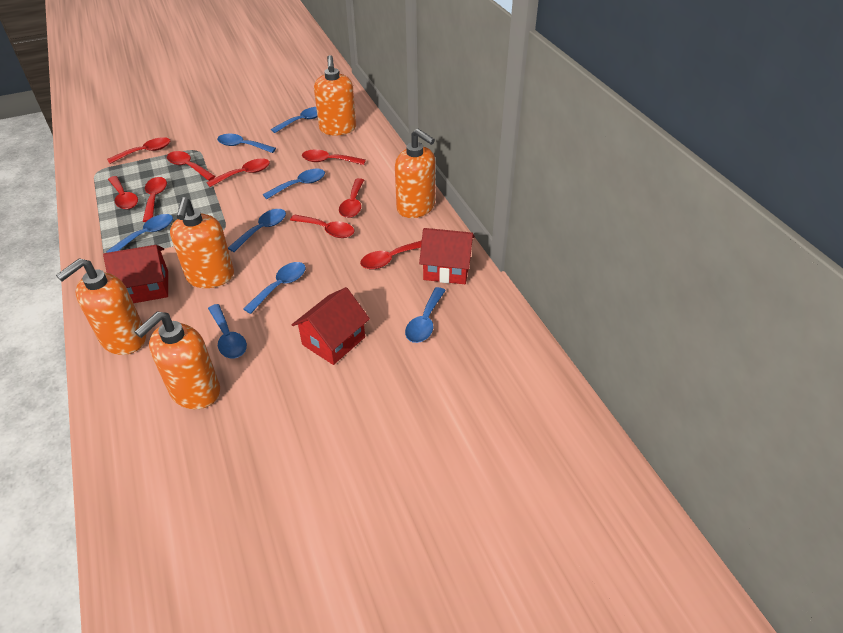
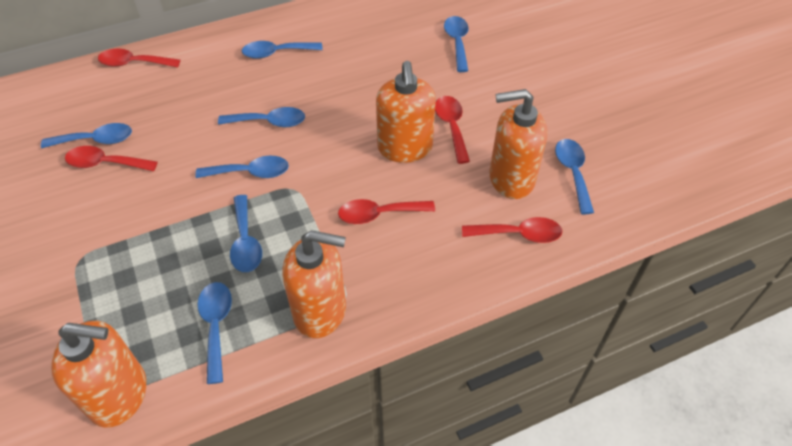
orange soap dispenser: 5 -> 4
red house: 3 -> 0
red spoon: 9 -> 5

